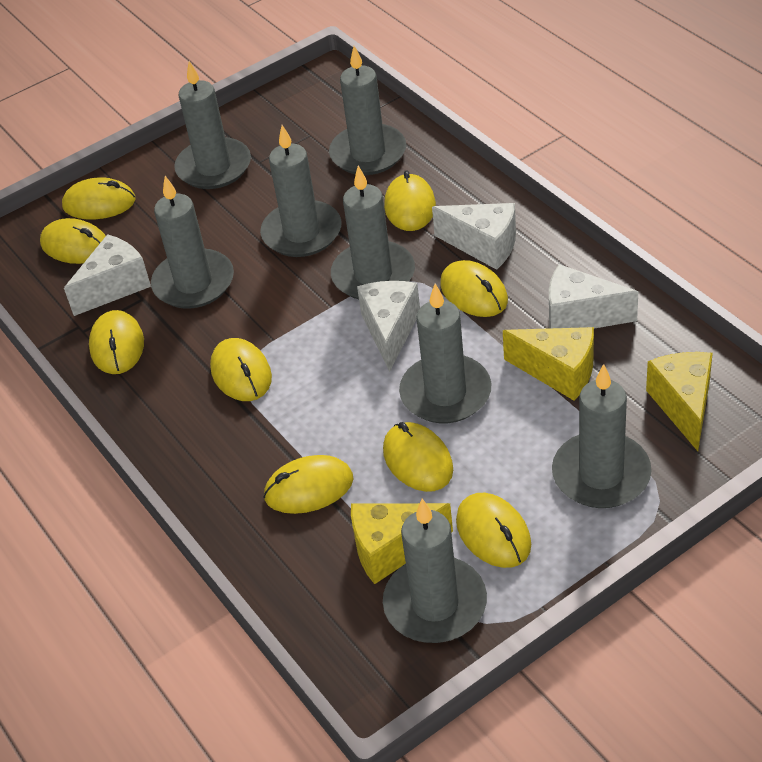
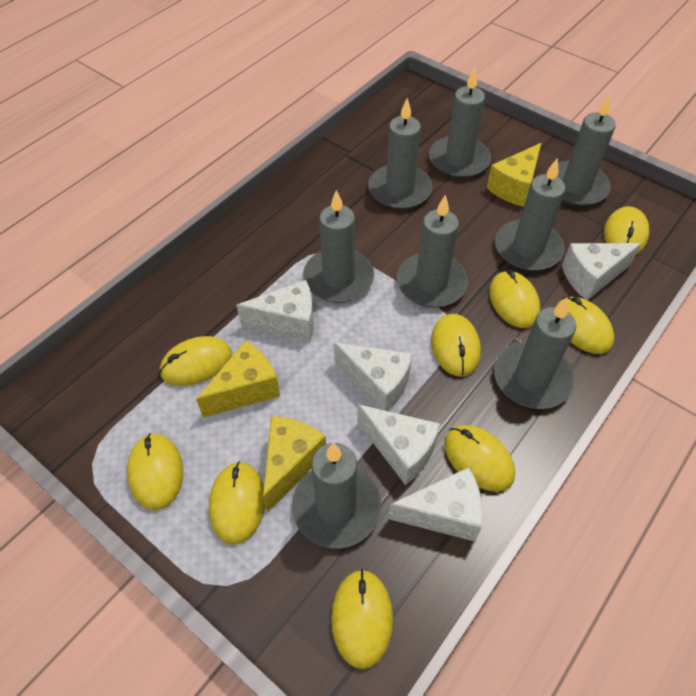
white cheese: 4 -> 5

